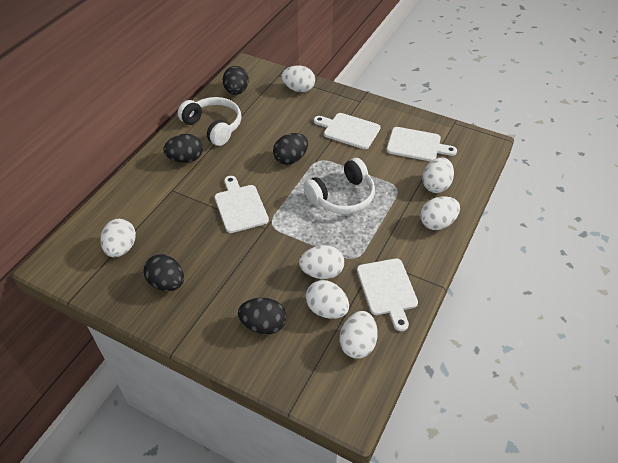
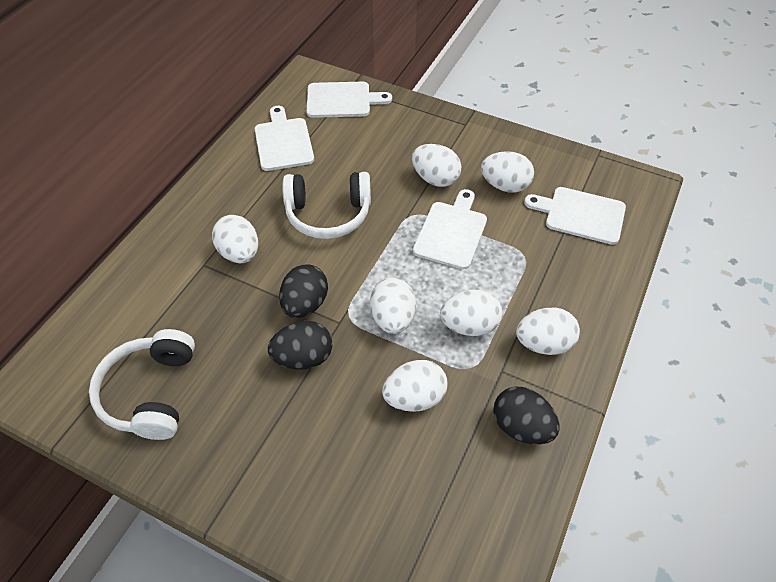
black egg: 5 -> 3

